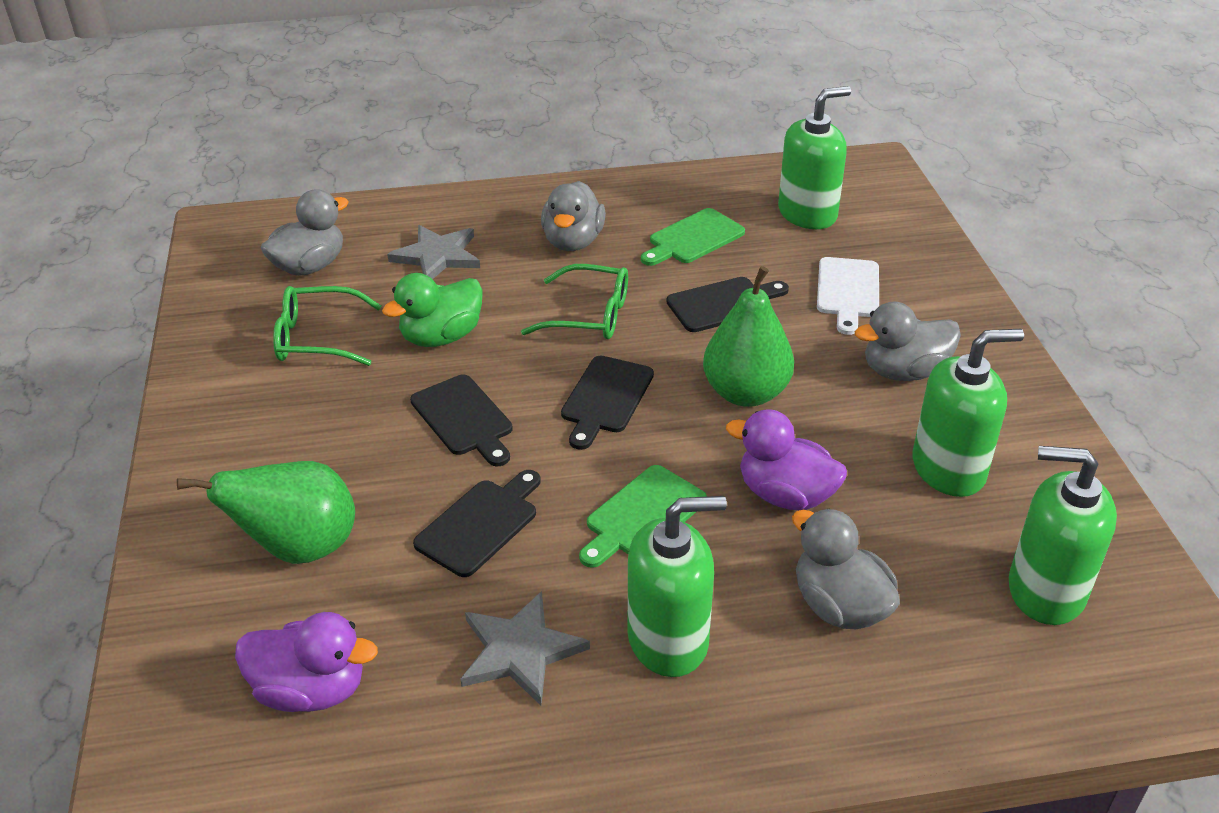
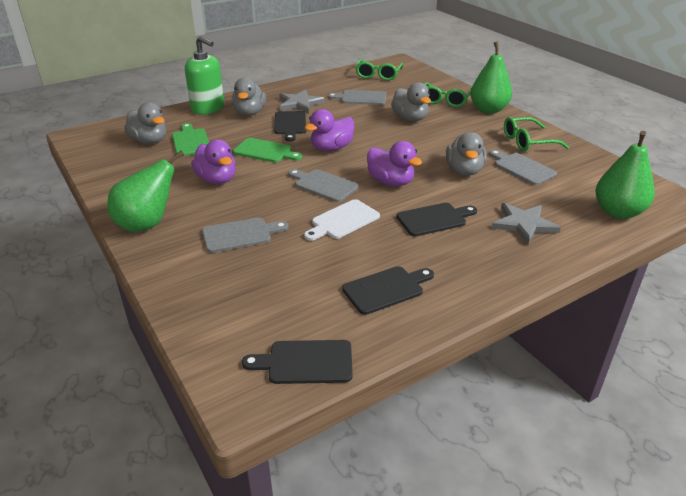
green duck: 1 -> 0
green glasses: 2 -> 3
green pear: 2 -> 3
green soap dispenser: 4 -> 1
grey cutting board: 0 -> 4
purple duck: 2 -> 3

